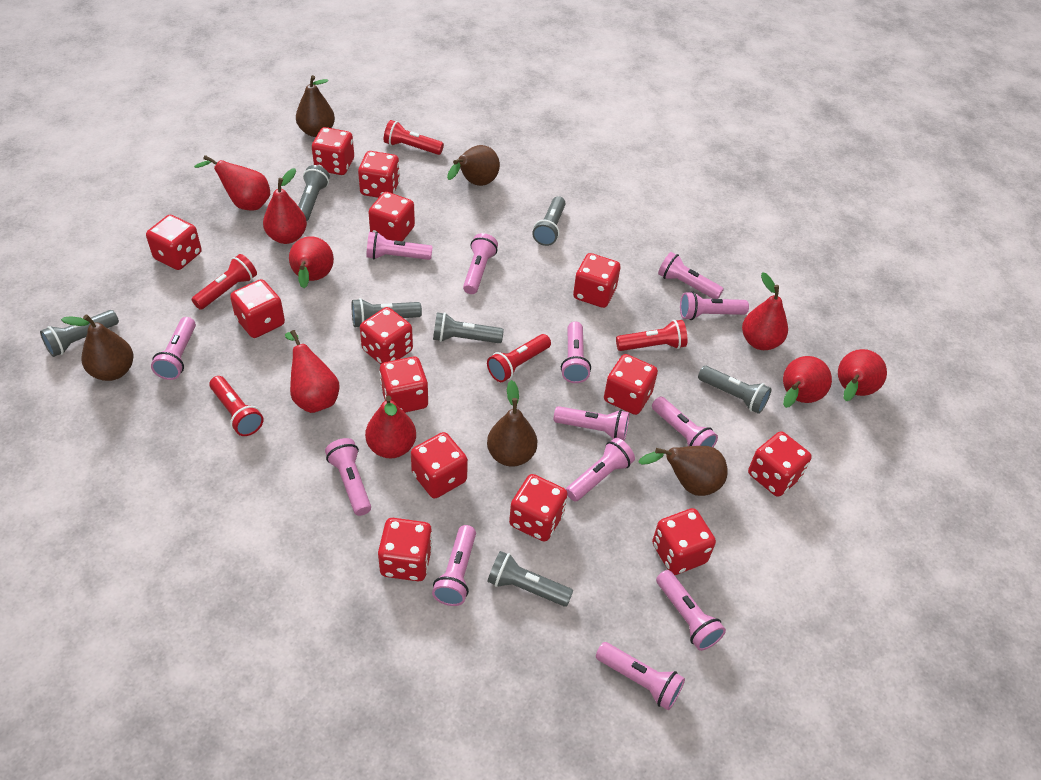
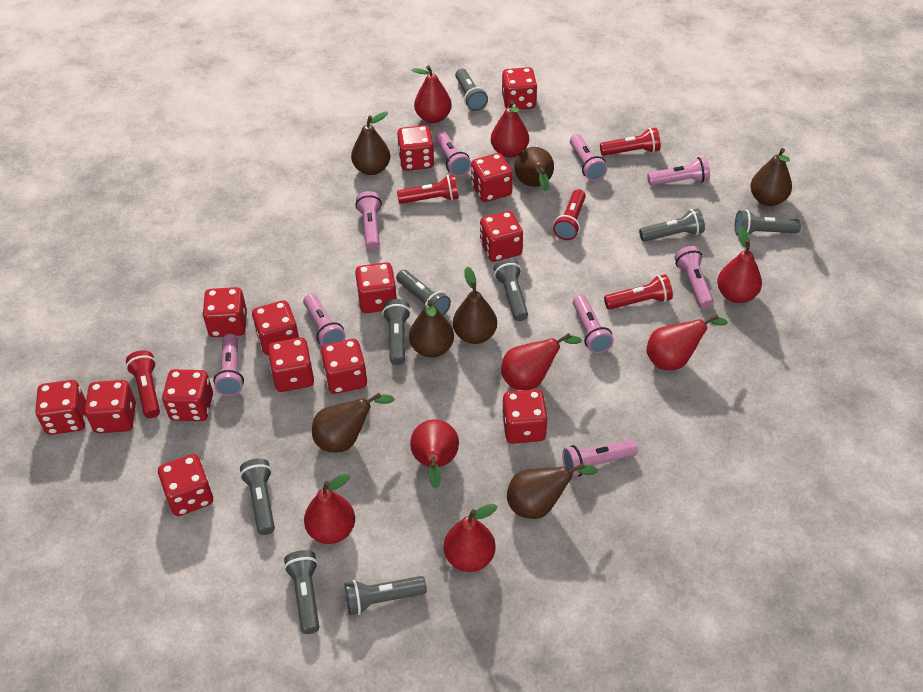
brown pear: 5 -> 7
grey flashlight: 7 -> 9
pink flashlight: 13 -> 9

